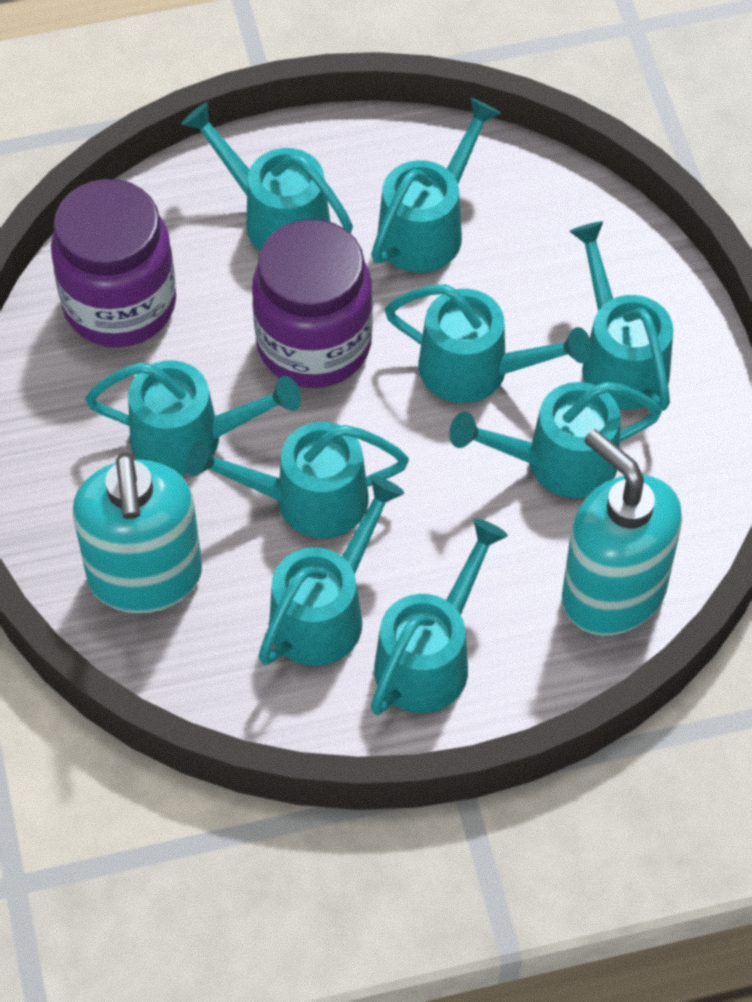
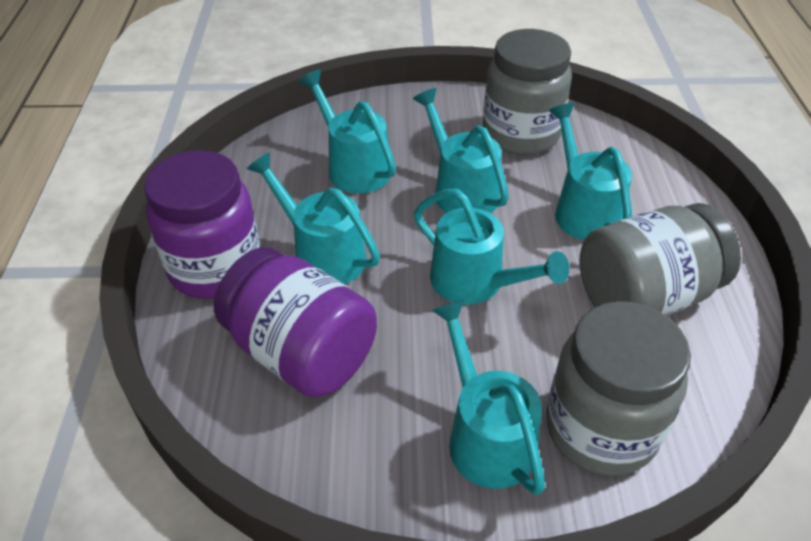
grey jar: 0 -> 3
turquoise soap dispenser: 2 -> 0
turquoise watering can: 9 -> 6

